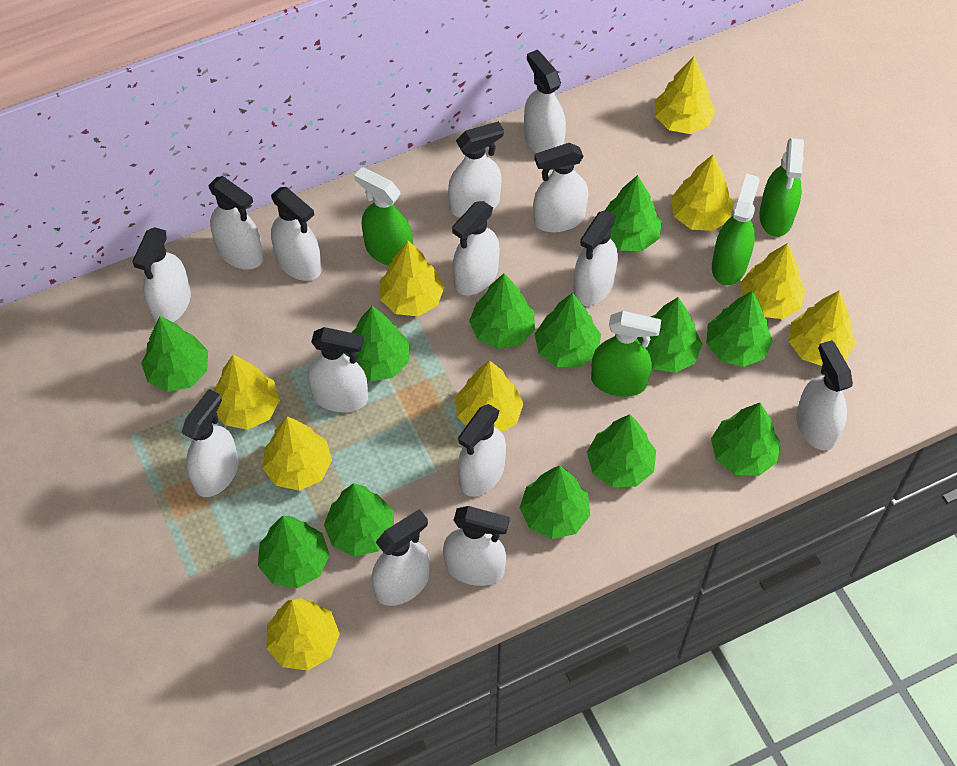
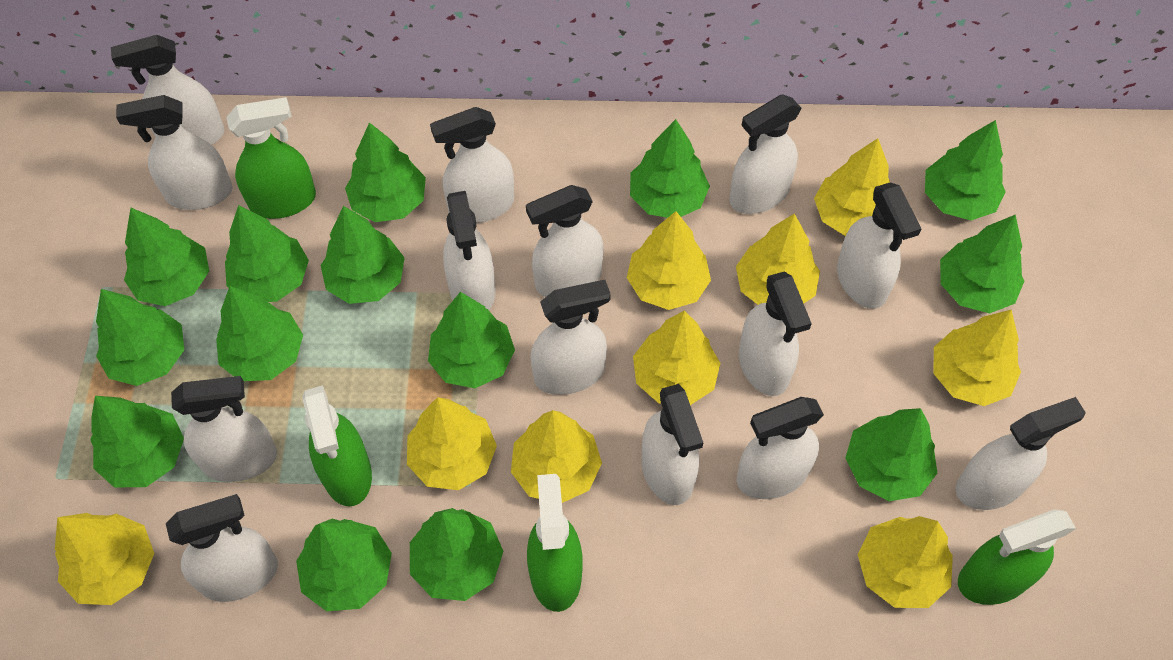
green tree: 12 -> 14

